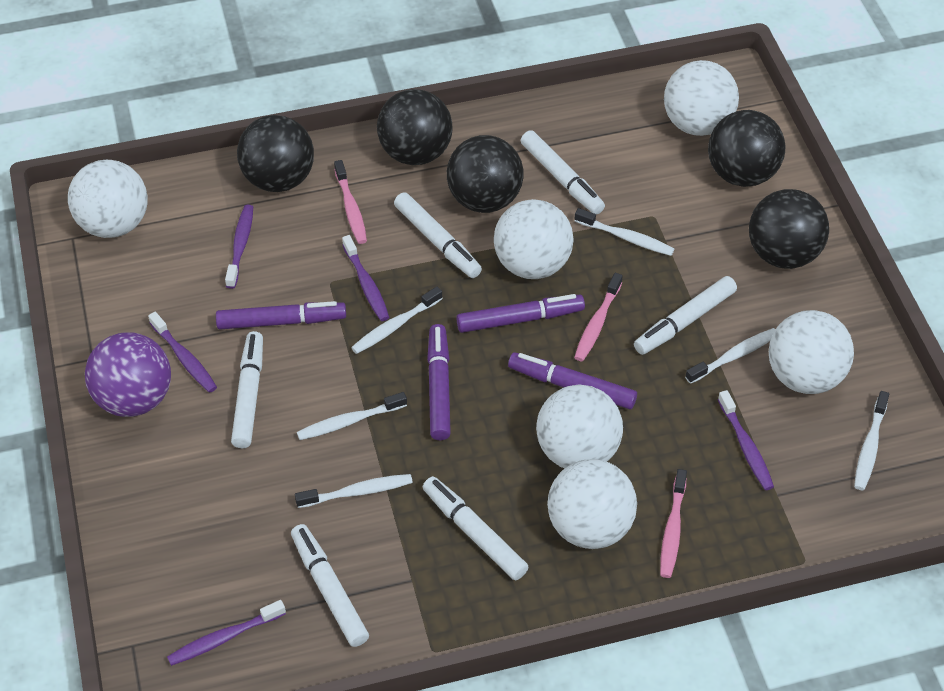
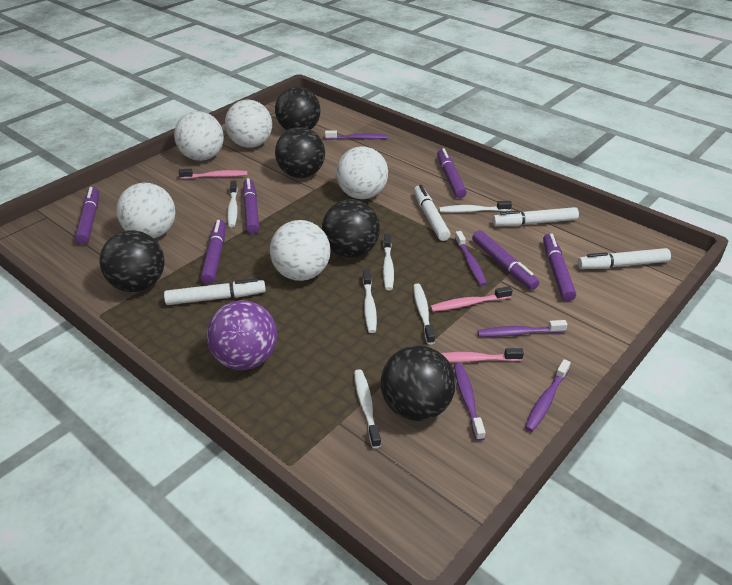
purple marker: 4 -> 6
white ball: 6 -> 5
white marker: 6 -> 4

